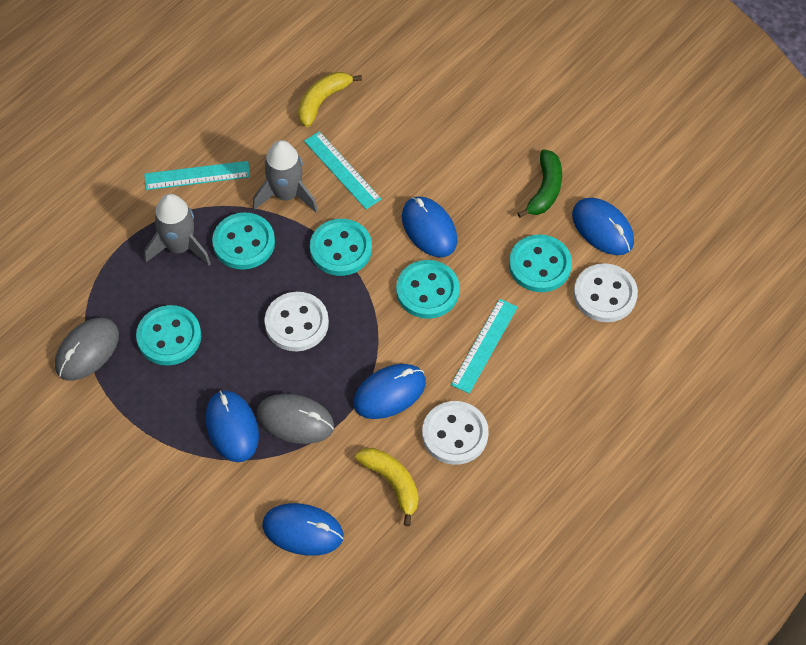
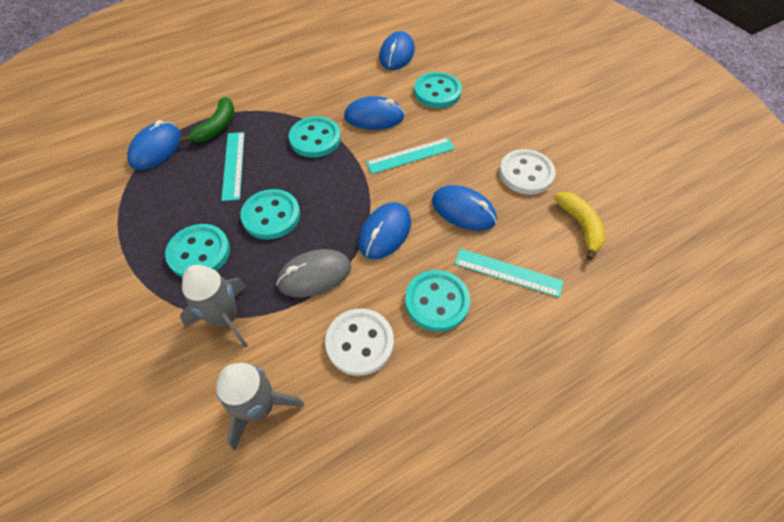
grey mouse: 2 -> 1
white button: 3 -> 2
yellow banana: 2 -> 1

